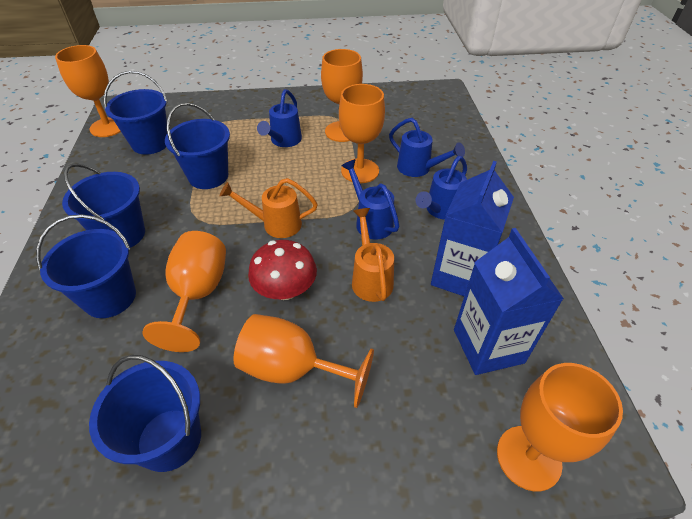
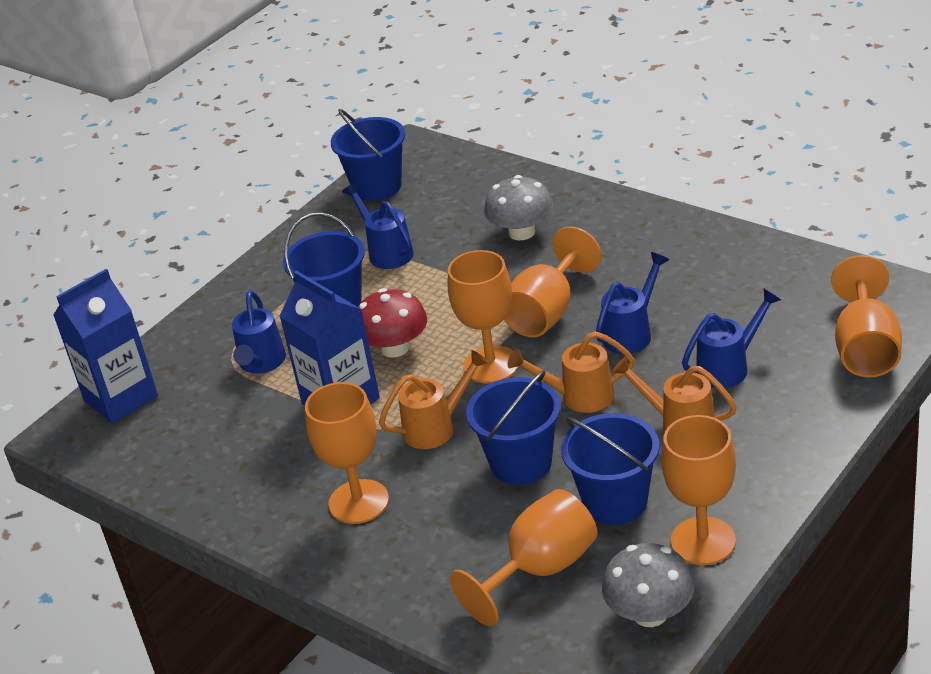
blue bucket: 5 -> 4
grey mushroom: 0 -> 2
orange watering can: 2 -> 3

